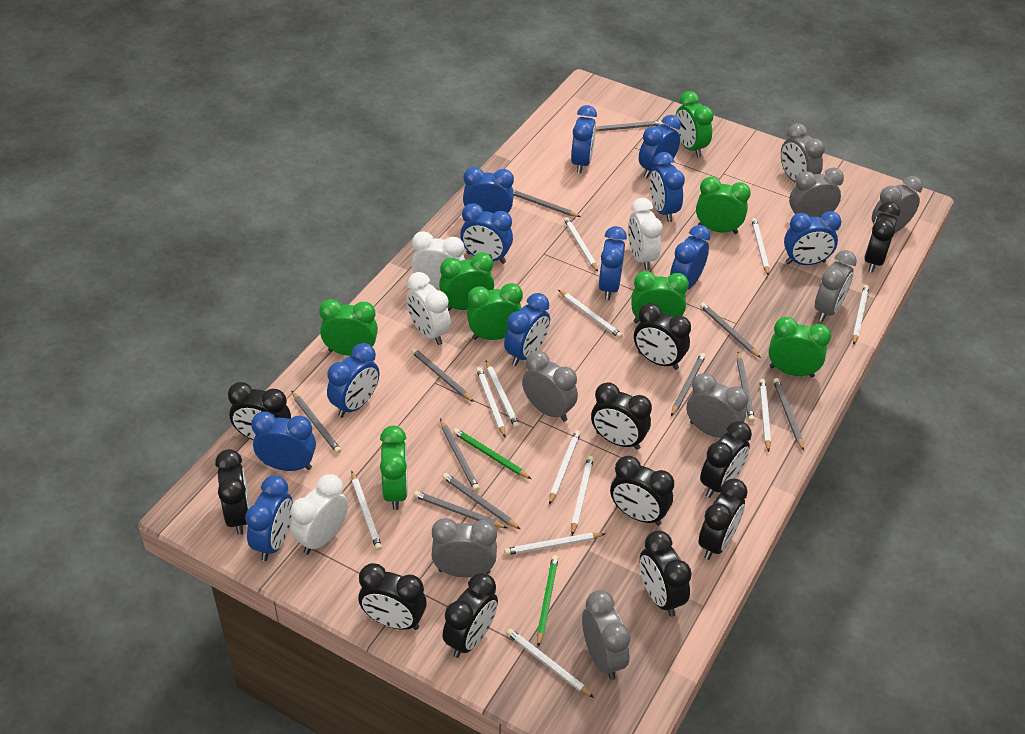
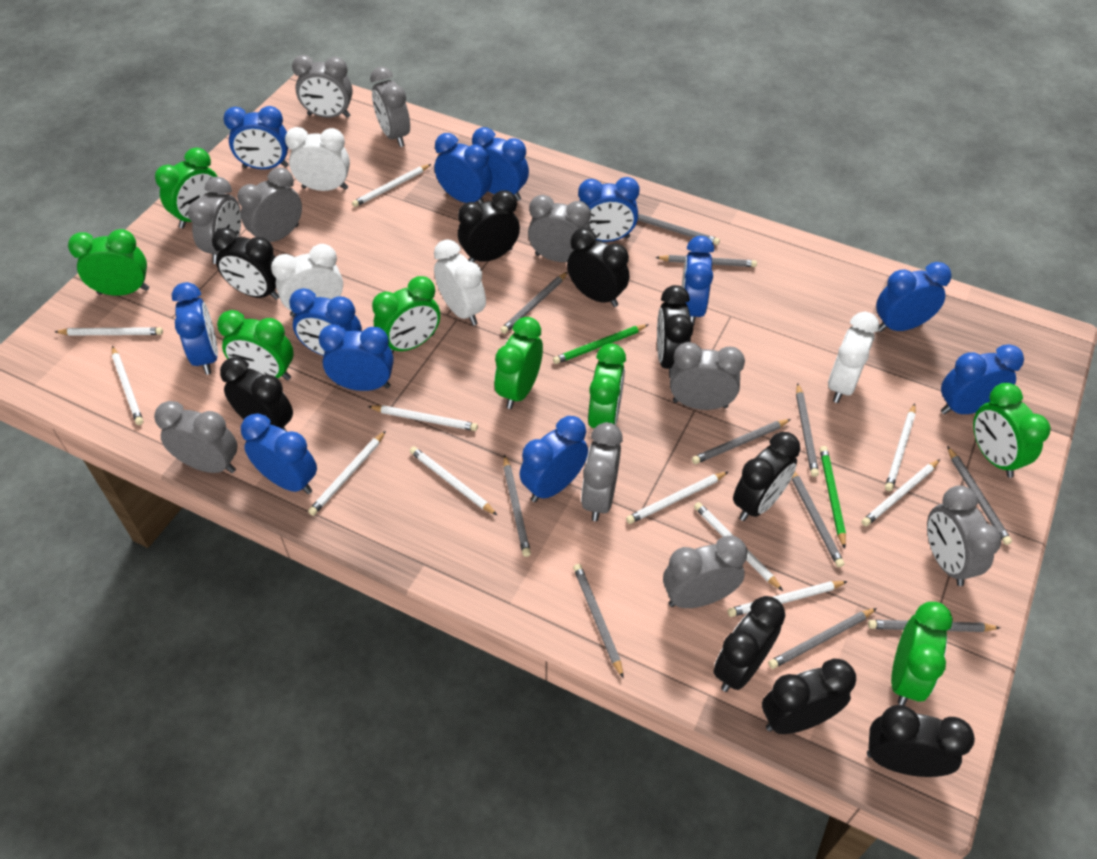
black clock: 11 -> 9
grey clock: 8 -> 10
white pencil: 12 -> 11

